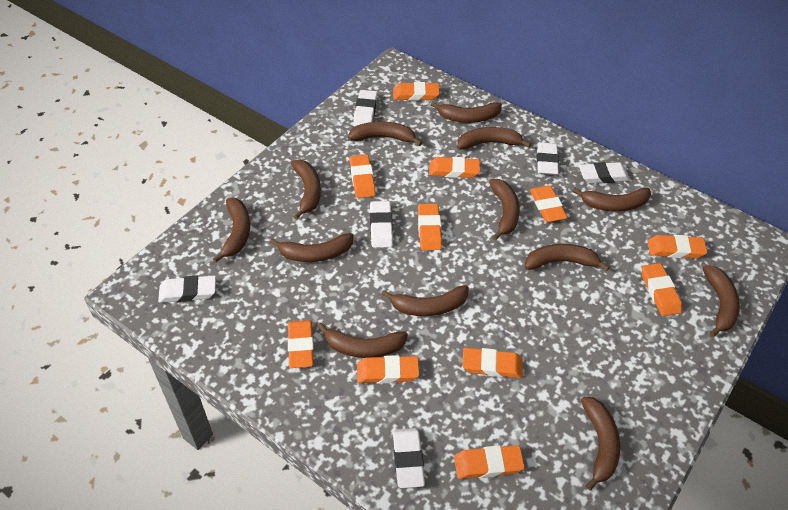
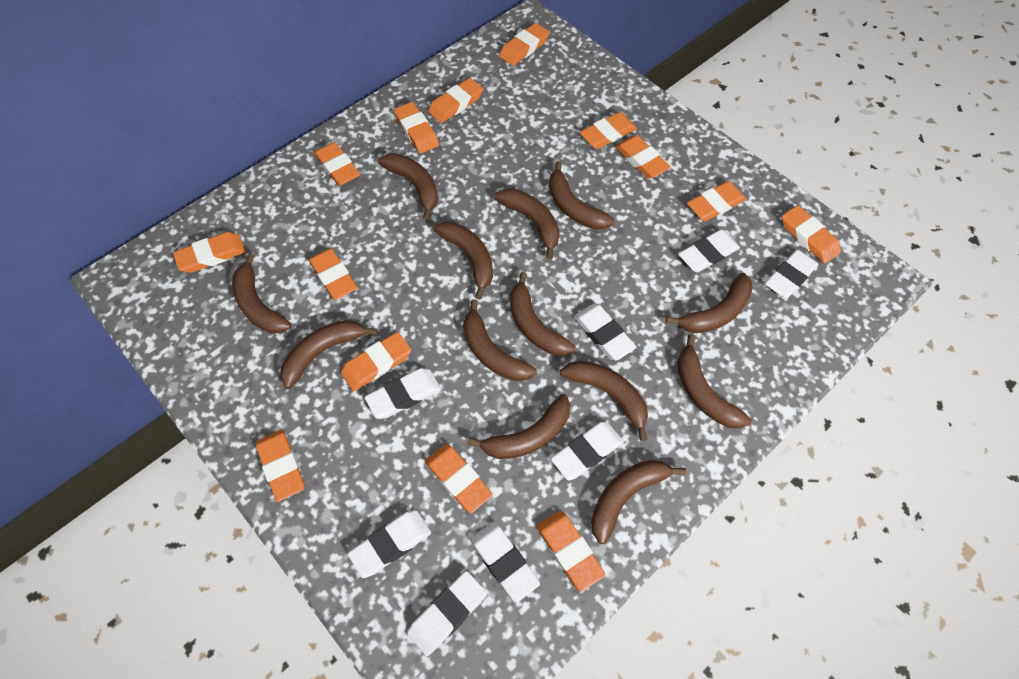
orange eraser: 11 -> 14
white eraser: 6 -> 8

